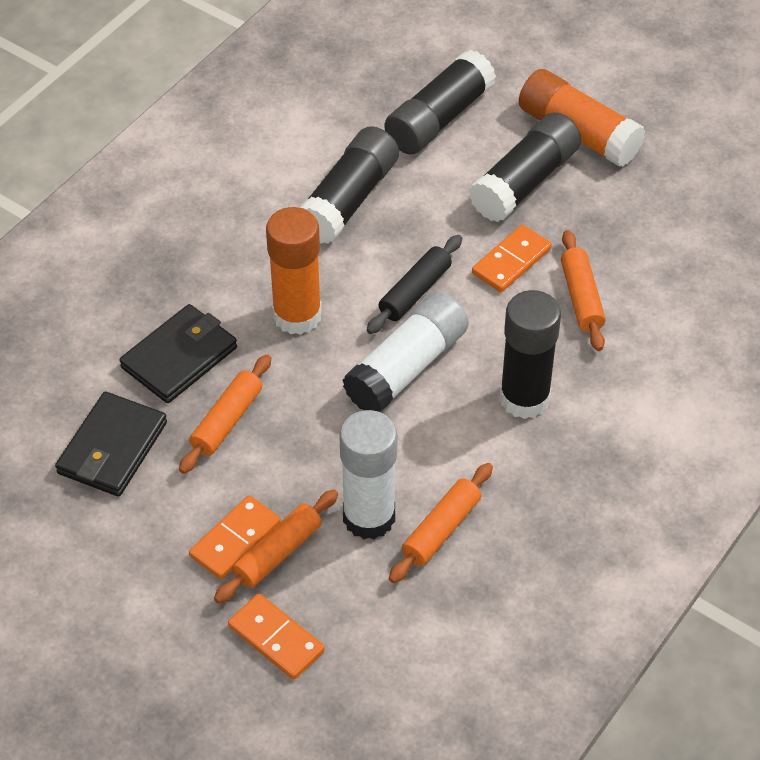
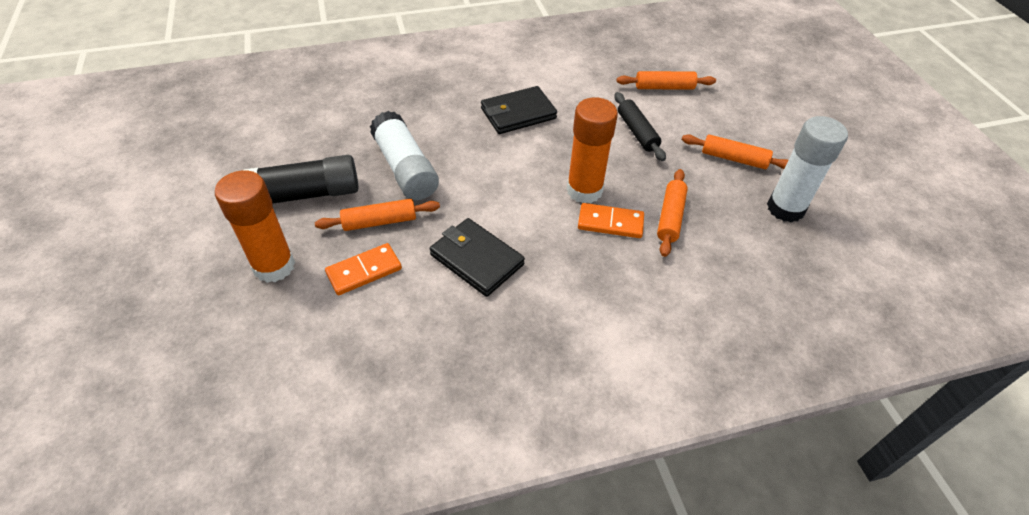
black glue stick: 4 -> 1
orange domino: 3 -> 2

